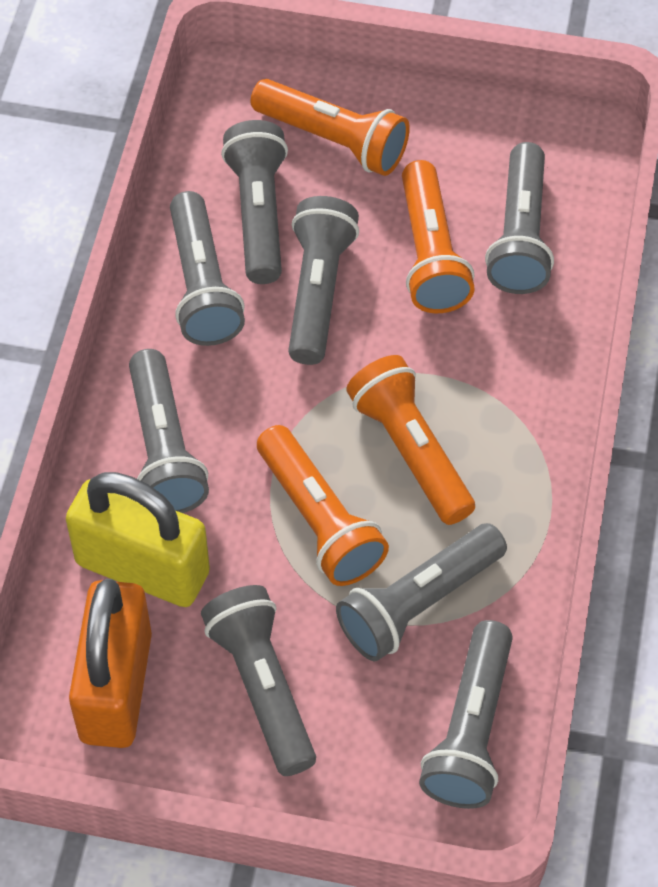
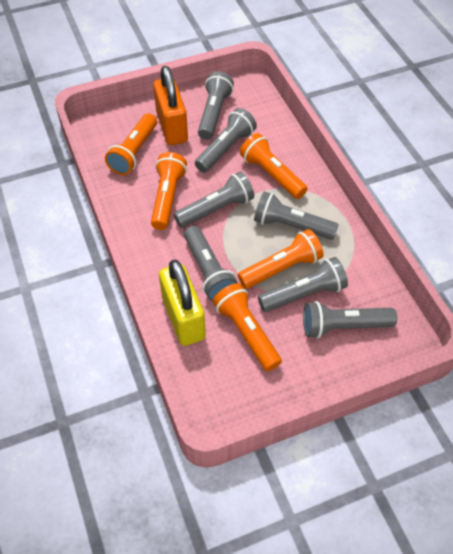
grey flashlight: 8 -> 7
orange flashlight: 4 -> 5

